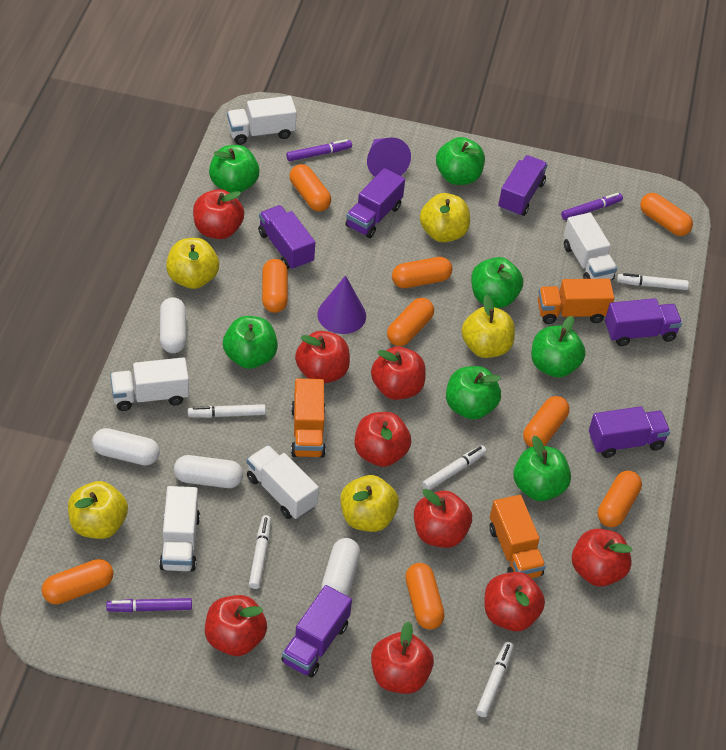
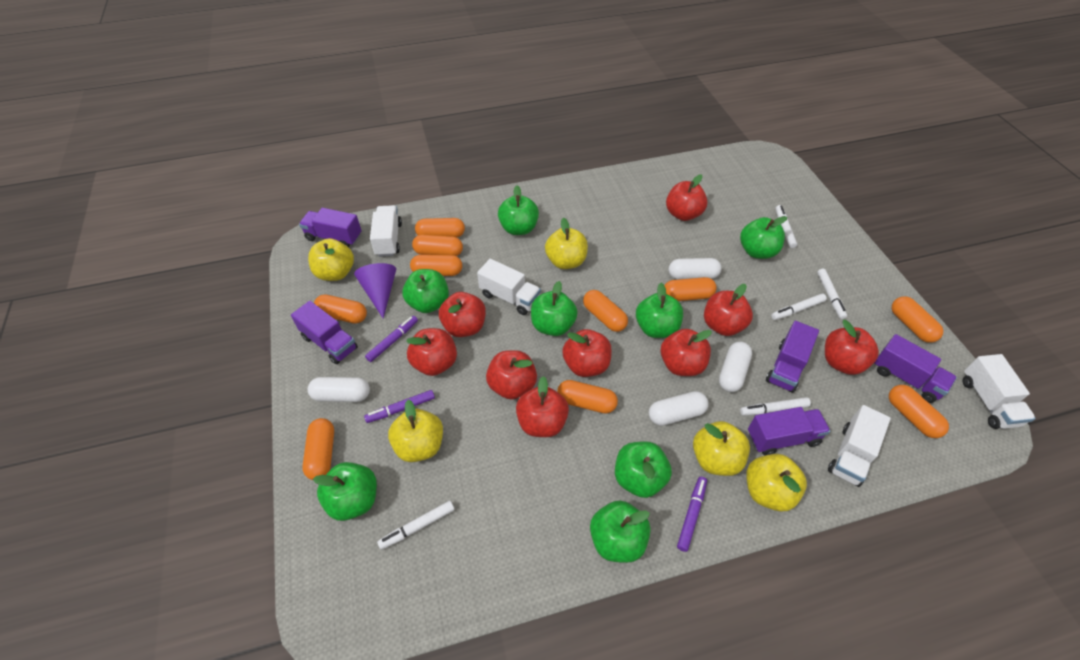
green apple: 7 -> 8
orange capsule: 9 -> 10
orange truck: 3 -> 0
purple cone: 2 -> 1
purple truck: 6 -> 5
white truck: 5 -> 4

